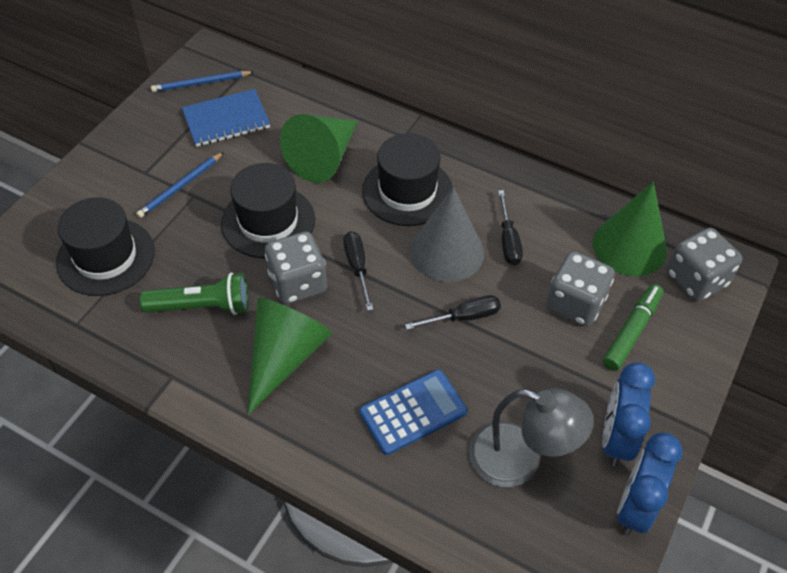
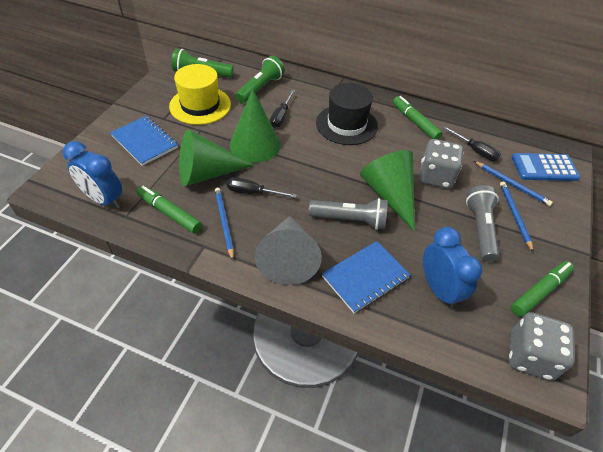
black hat: 3 -> 1
blue notebook: 1 -> 2
blue pencil: 2 -> 3
green flashlight: 1 -> 2
green marker: 1 -> 3
grey dice: 3 -> 2
grey flashlight: 0 -> 2
grey lamp: 1 -> 0
yellow hat: 0 -> 1

